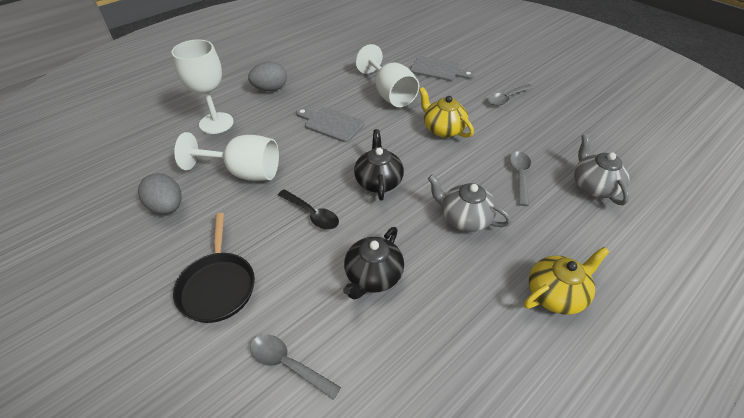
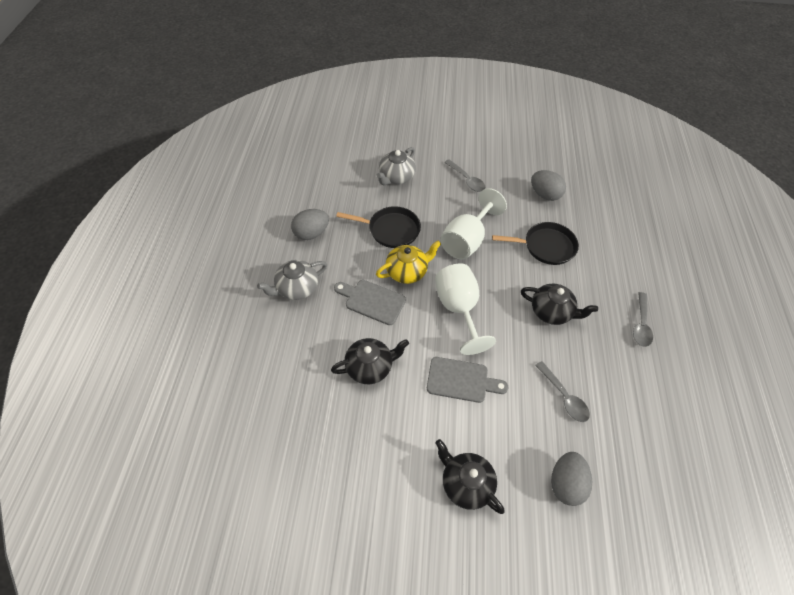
black pan: 1 -> 2
black spoon: 1 -> 0
black teapot: 2 -> 3
grey egg: 2 -> 3
white goblet: 3 -> 2
yellow teapot: 2 -> 1

